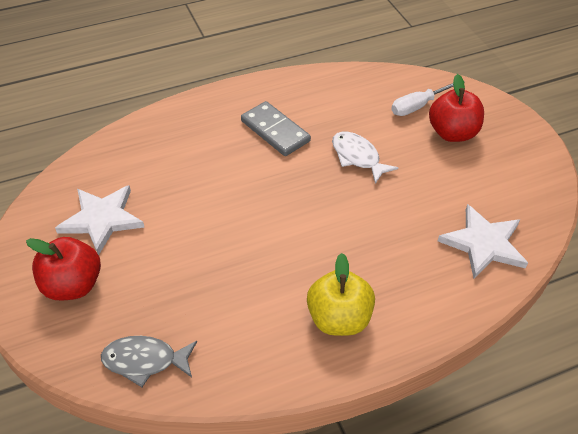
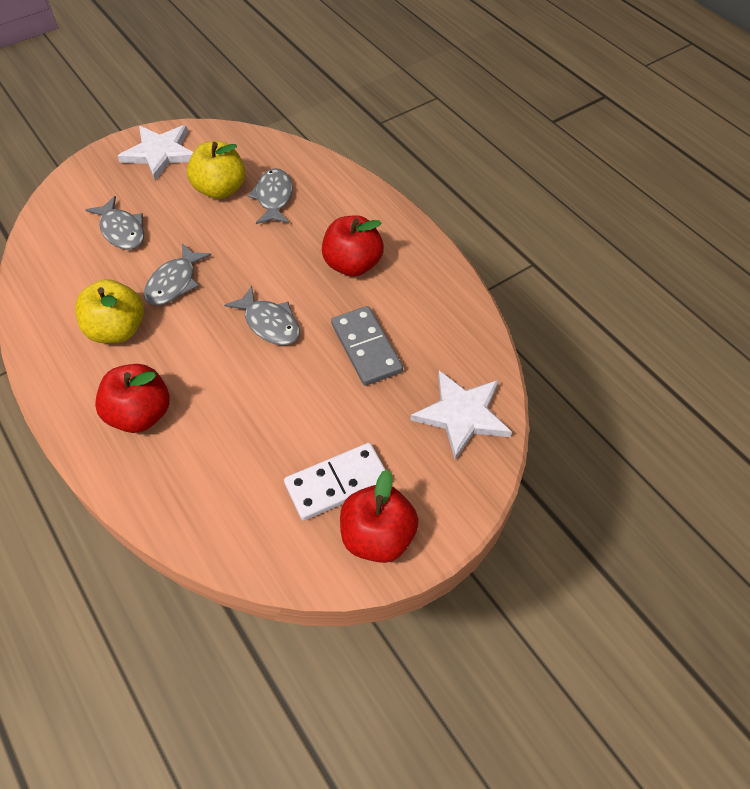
grey fish: 1 -> 4
red apple: 2 -> 3
white domino: 0 -> 1
white fish: 1 -> 0
white screwdriver: 1 -> 0
yellow apple: 1 -> 2

